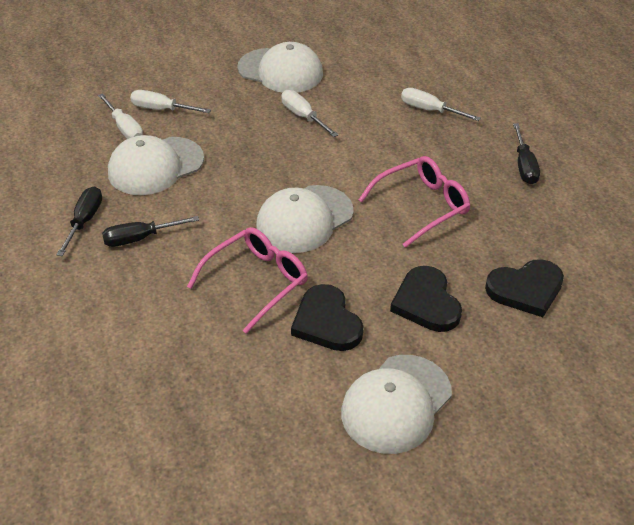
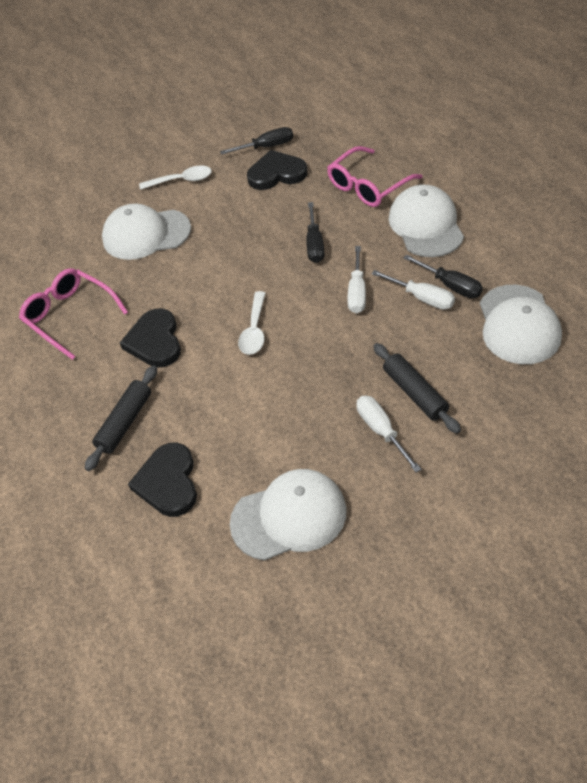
black rolling pin: 0 -> 2
white screwdriver: 4 -> 3
white spoon: 0 -> 2

